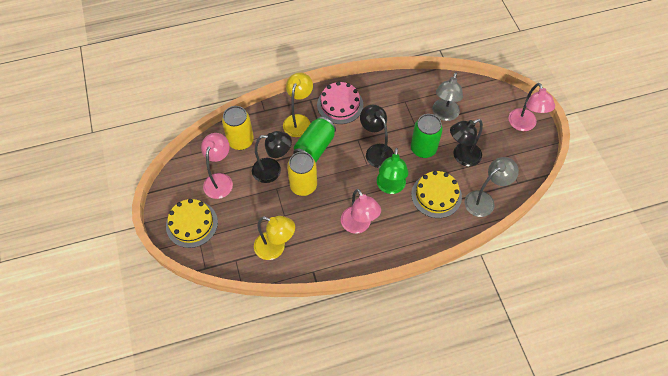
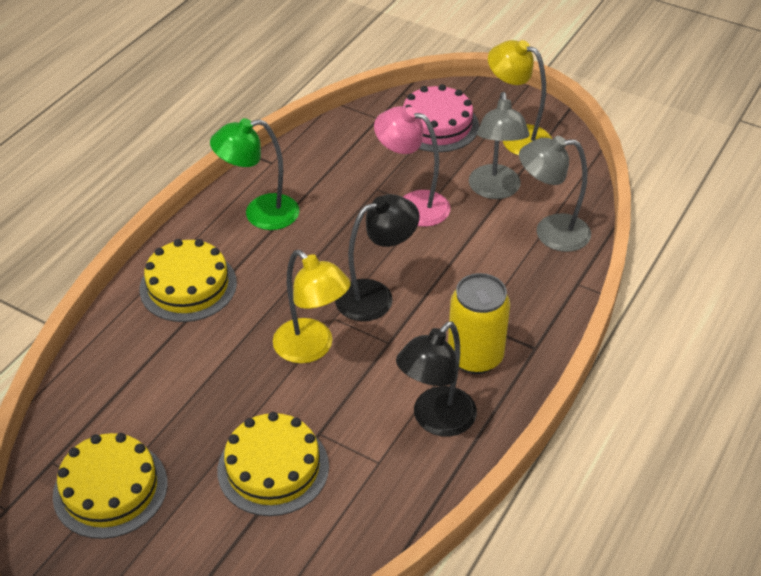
black lamp: 3 -> 2
green can: 2 -> 0
pink lamp: 3 -> 1
yellow cake: 2 -> 3
yellow can: 2 -> 1

